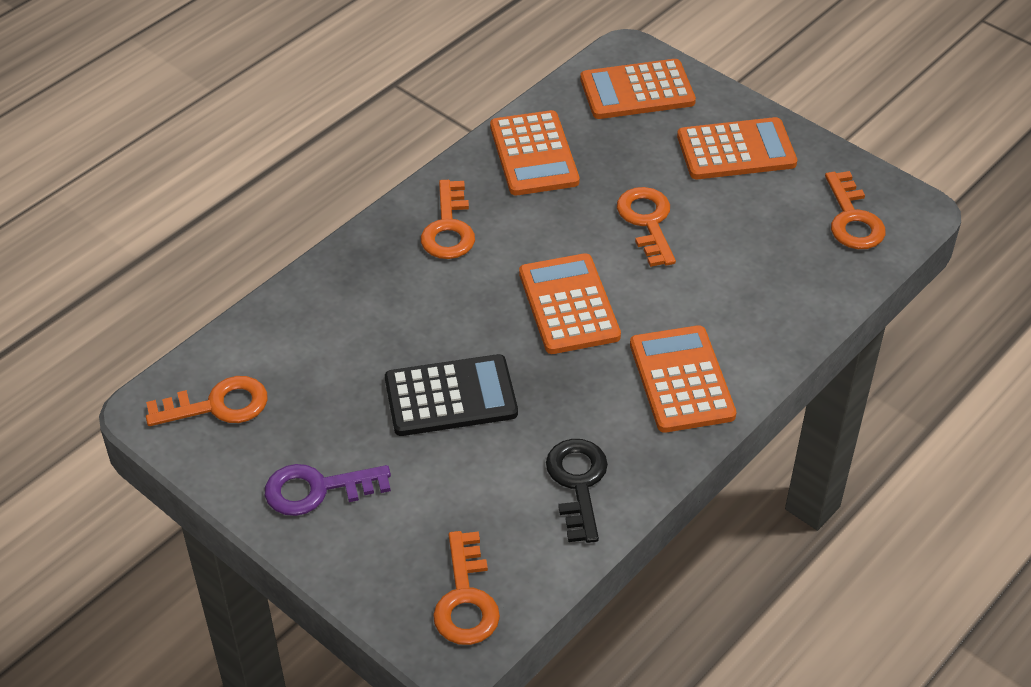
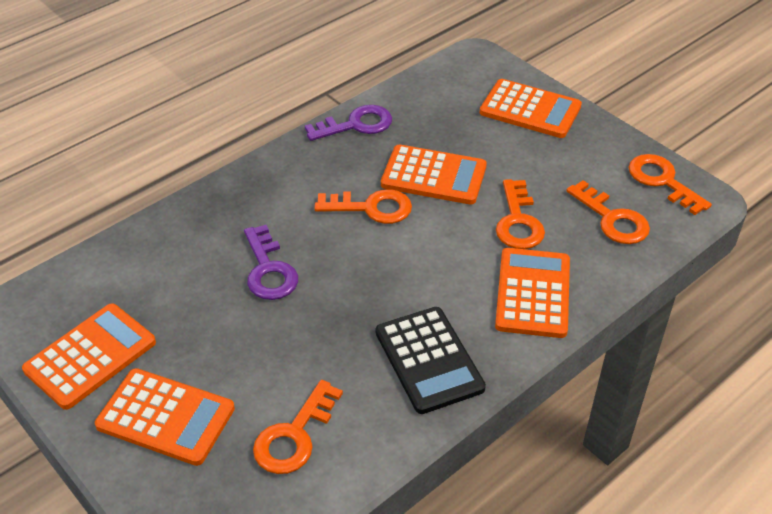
black key: 1 -> 0
purple key: 1 -> 2

